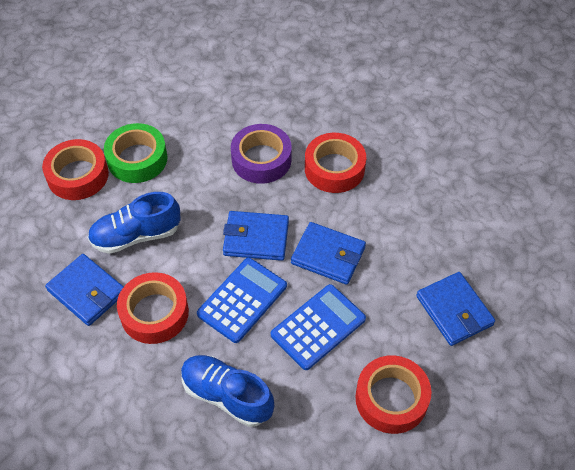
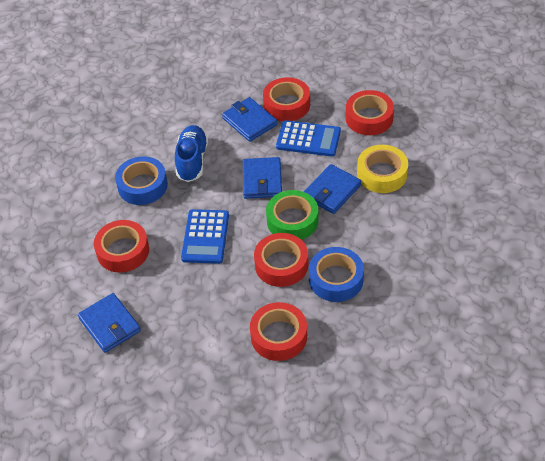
blue shoe: 2 -> 1
blue tape: 0 -> 2
purple tape: 1 -> 0
red tape: 4 -> 5
yellow tape: 0 -> 1

